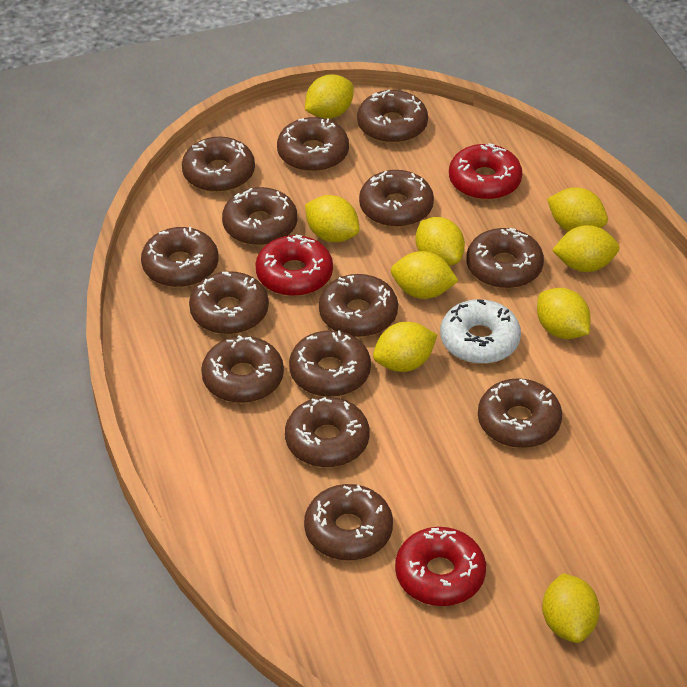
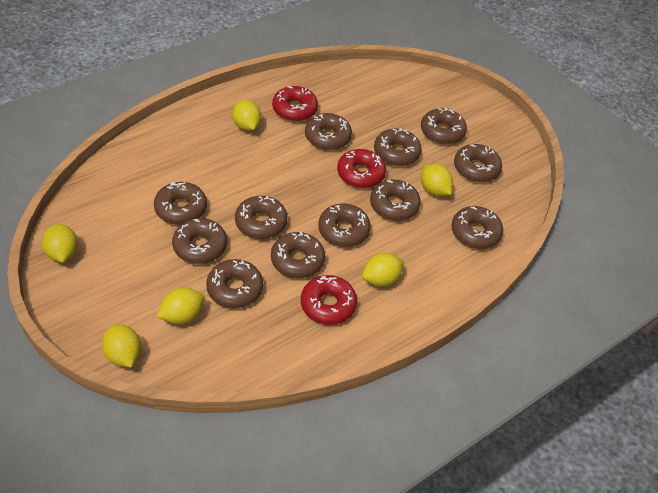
brown donut: 14 -> 12
white donut: 1 -> 0
yellow lemon: 9 -> 6

